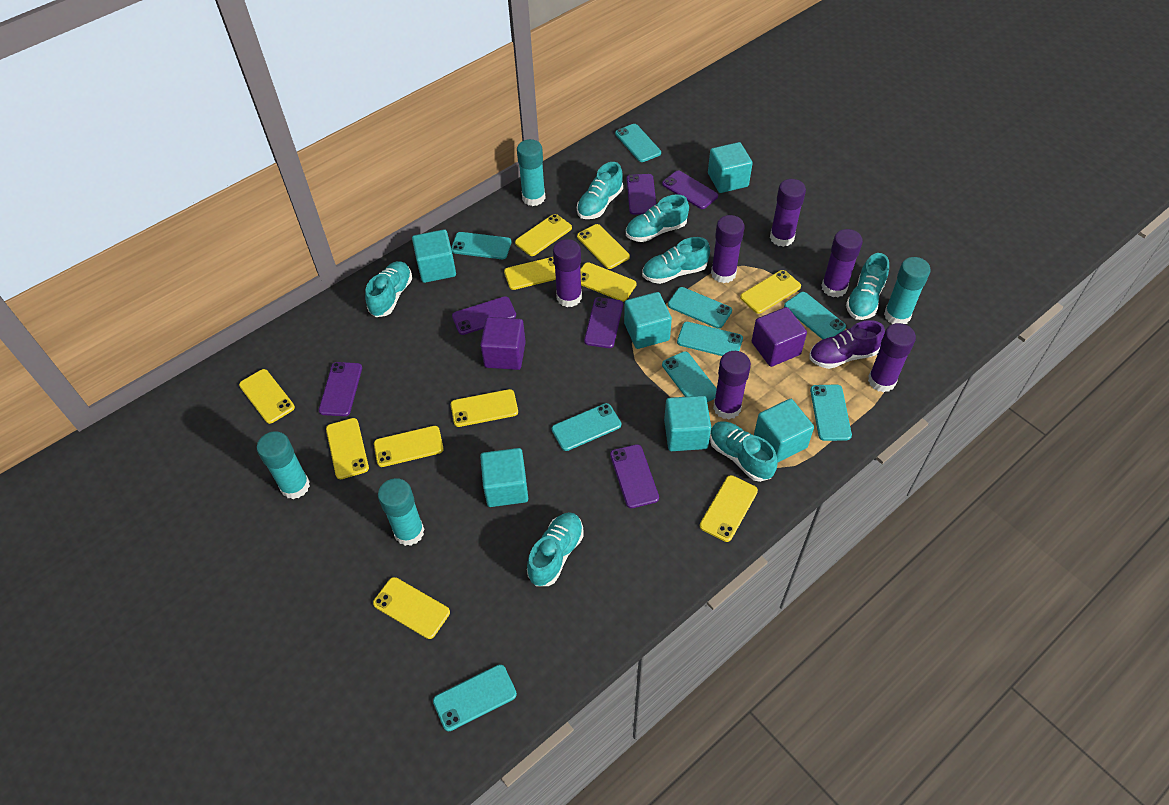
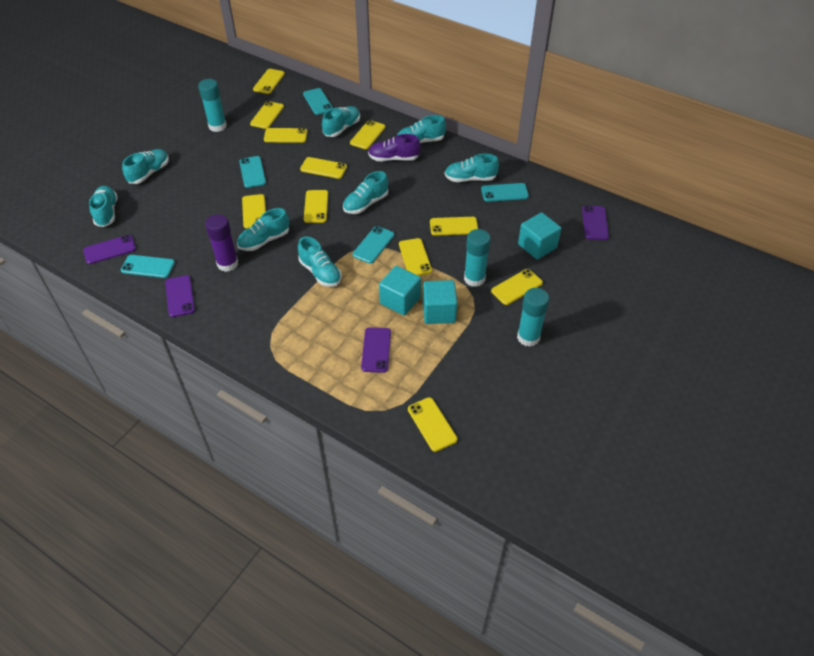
purple cube: 2 -> 0
purple glue stick: 6 -> 1
purple phone: 6 -> 4
turquoise cube: 6 -> 3
turquoise glue stick: 4 -> 3
turquoise phone: 9 -> 5
turquoise shoe: 7 -> 8

